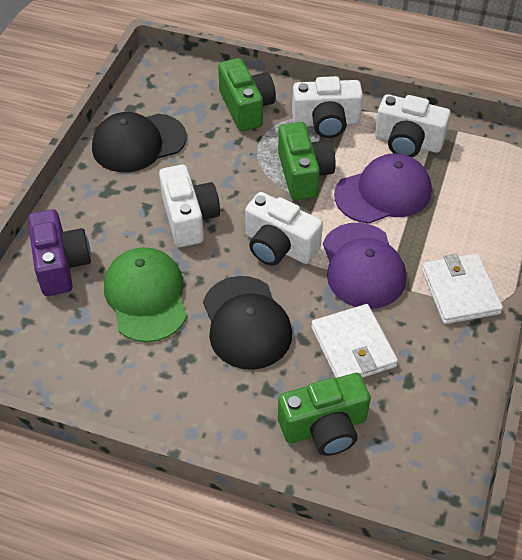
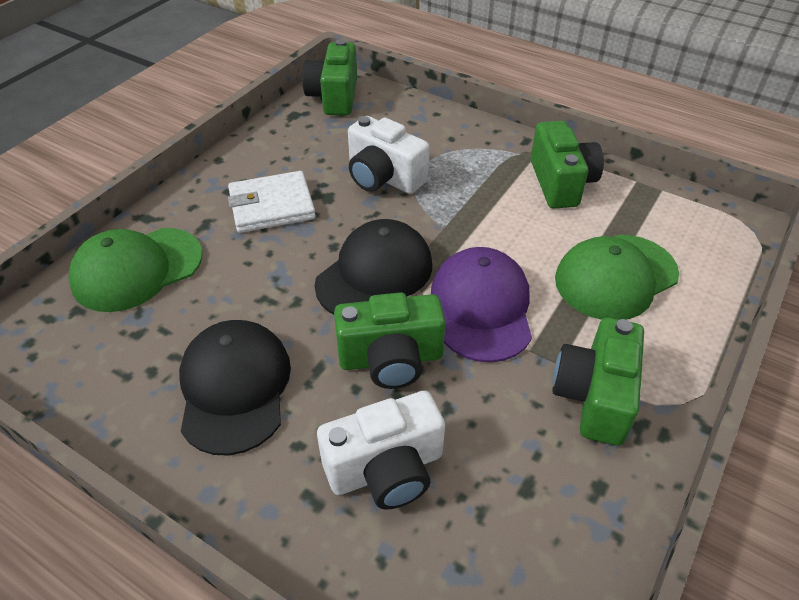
green camera: 3 -> 4
green cap: 1 -> 2
purple camera: 1 -> 0
purple cap: 2 -> 1
white camera: 4 -> 2
white wallet: 2 -> 1

